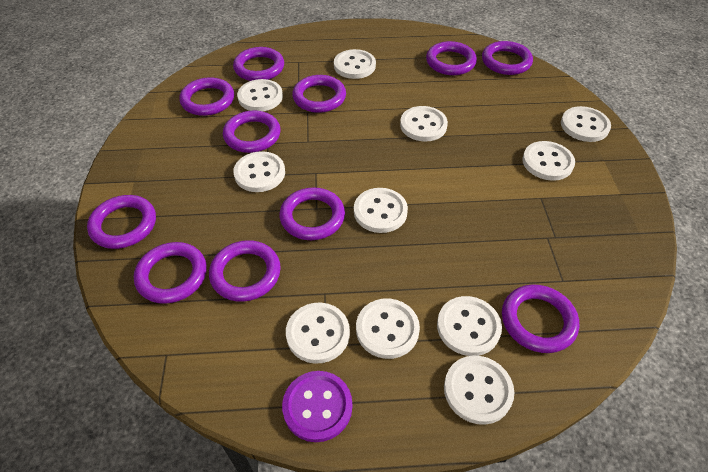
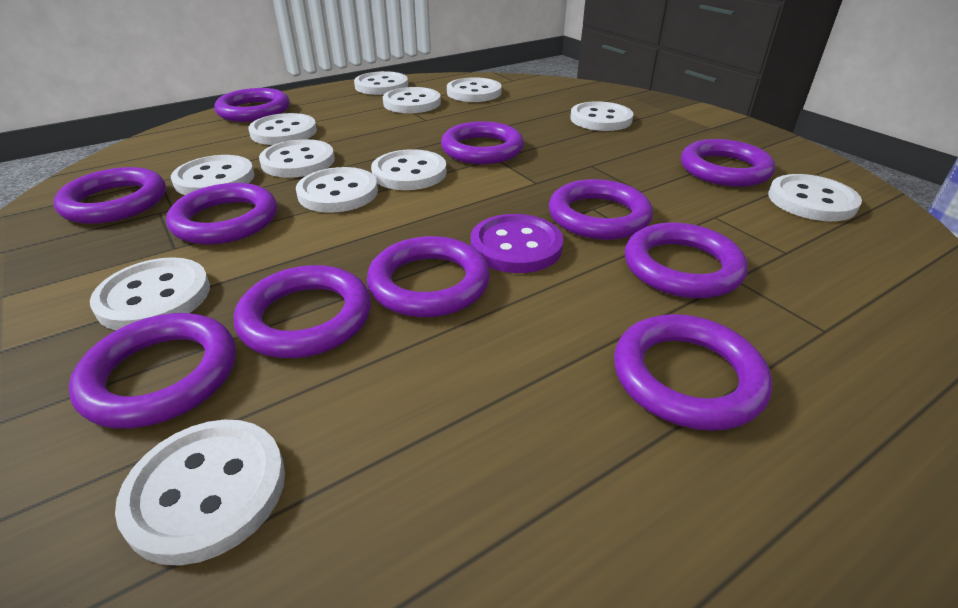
white button: 11 -> 12

